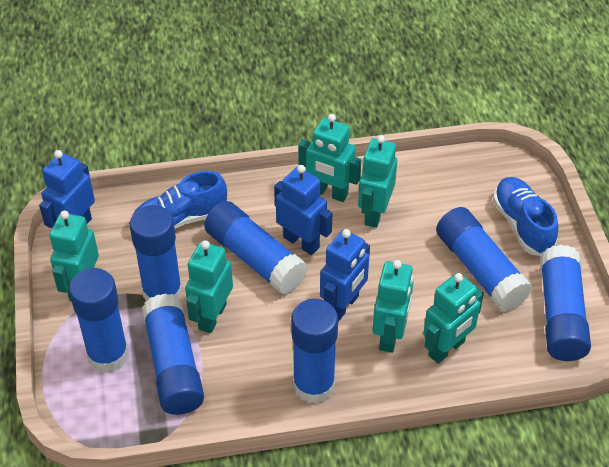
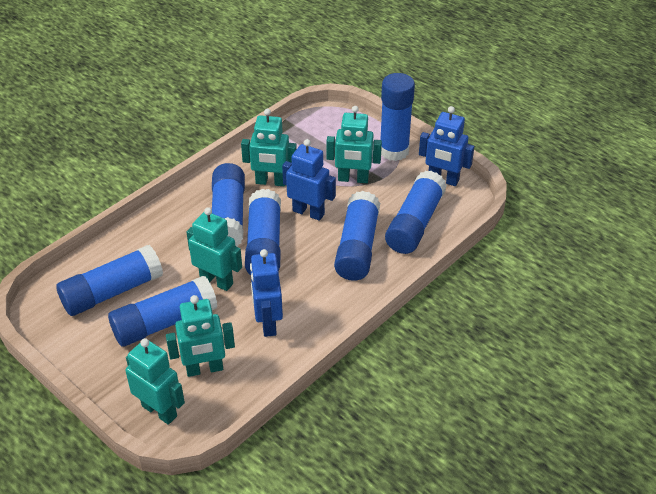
blue shoe: 2 -> 0
turquoise robot: 6 -> 5

